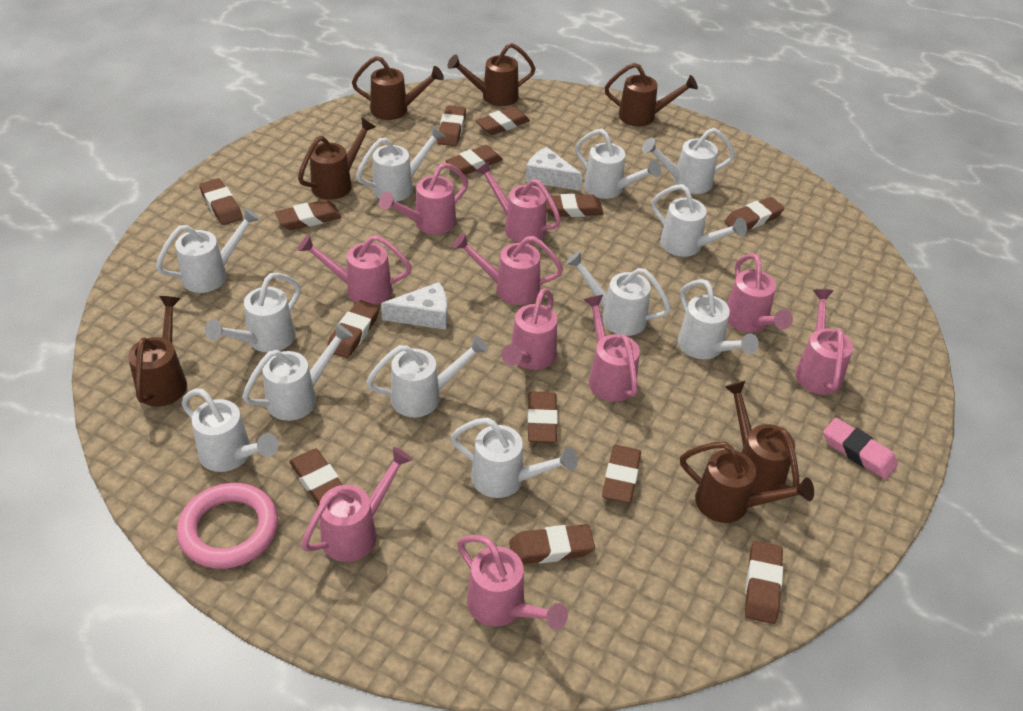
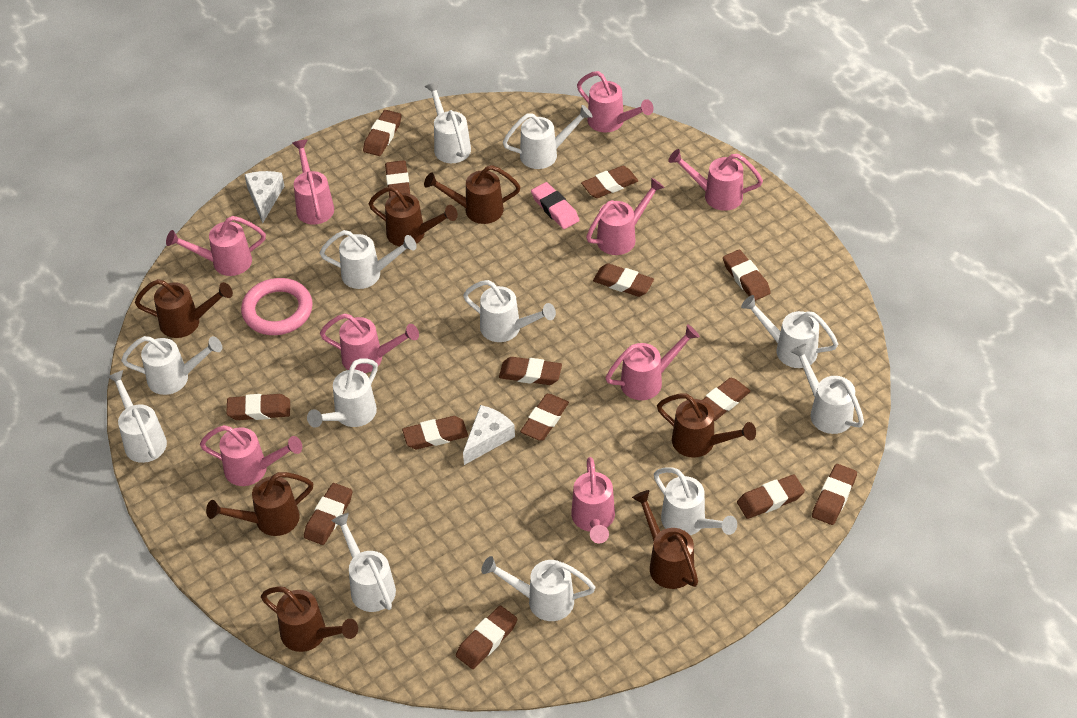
brown eraser: 13 -> 14
pink watering can: 10 -> 9

